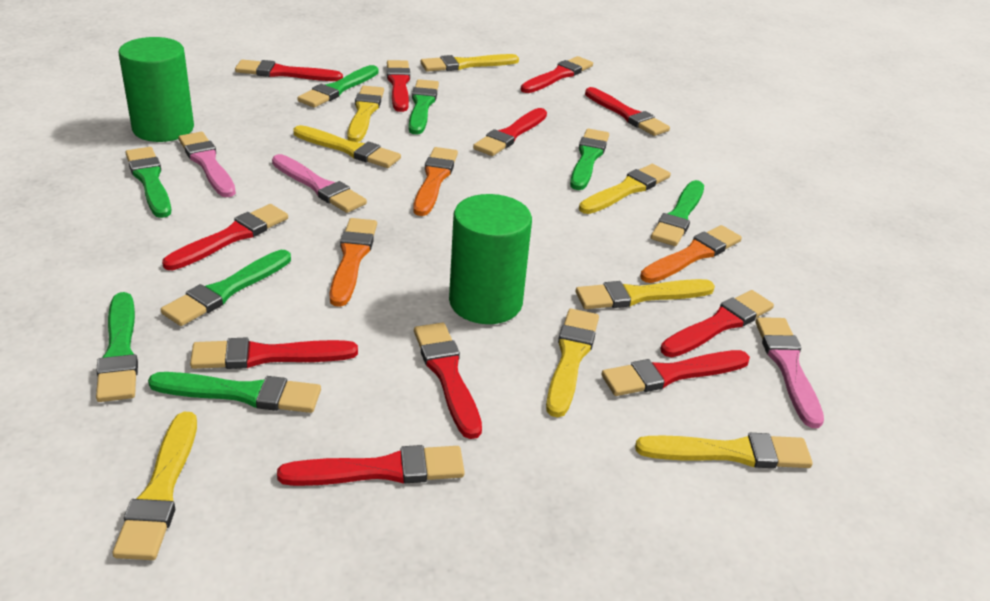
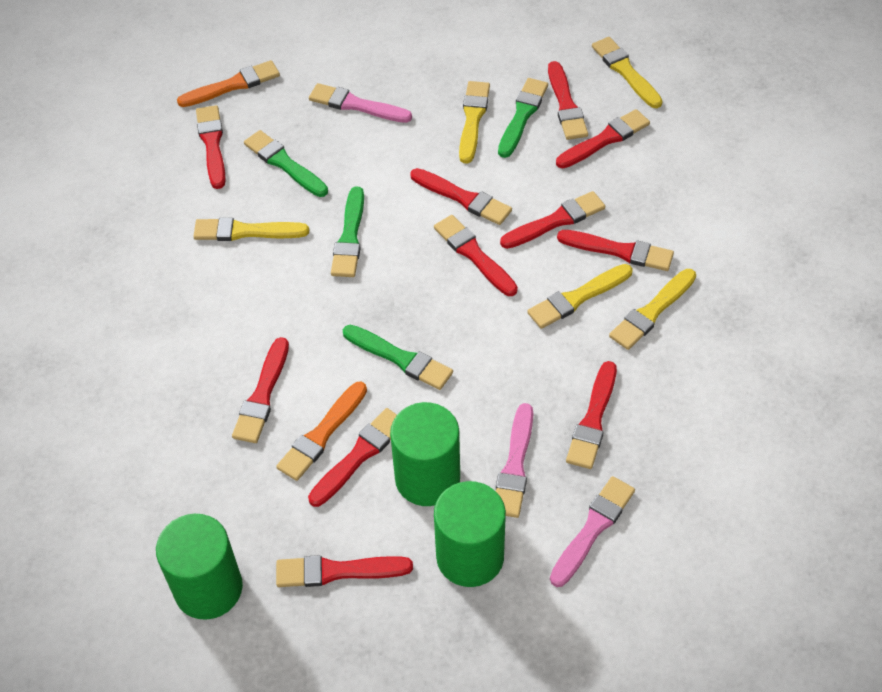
green brush: 8 -> 4
green cylinder: 2 -> 3
orange brush: 3 -> 2
yellow brush: 8 -> 5

